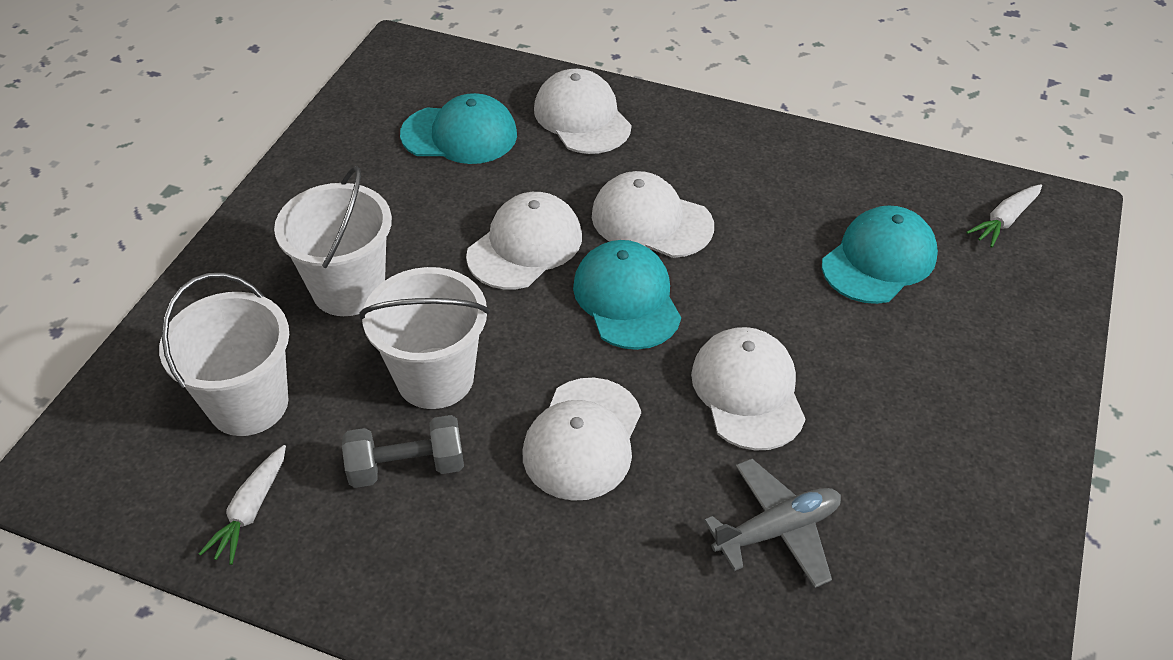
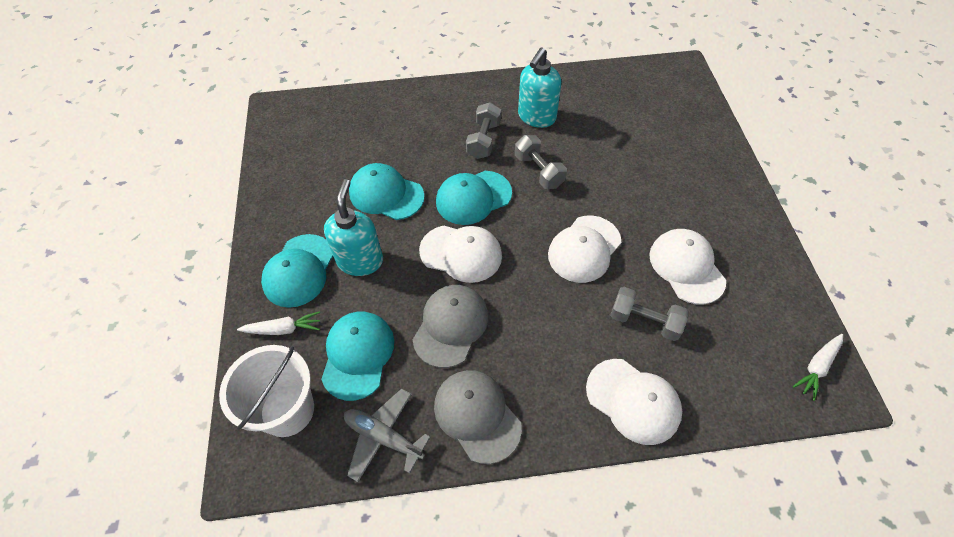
grey cap: 0 -> 2
grey dumbbell: 1 -> 3
turquoise cap: 3 -> 4
turquoise soap dispenser: 0 -> 2
white bucket: 3 -> 1
white cap: 5 -> 4

